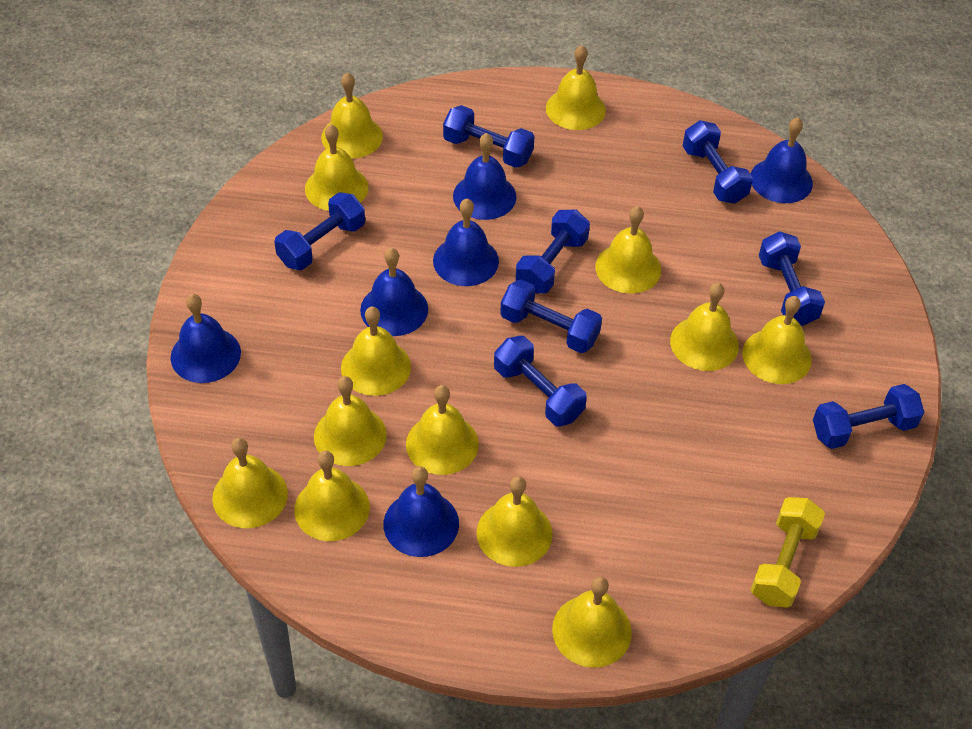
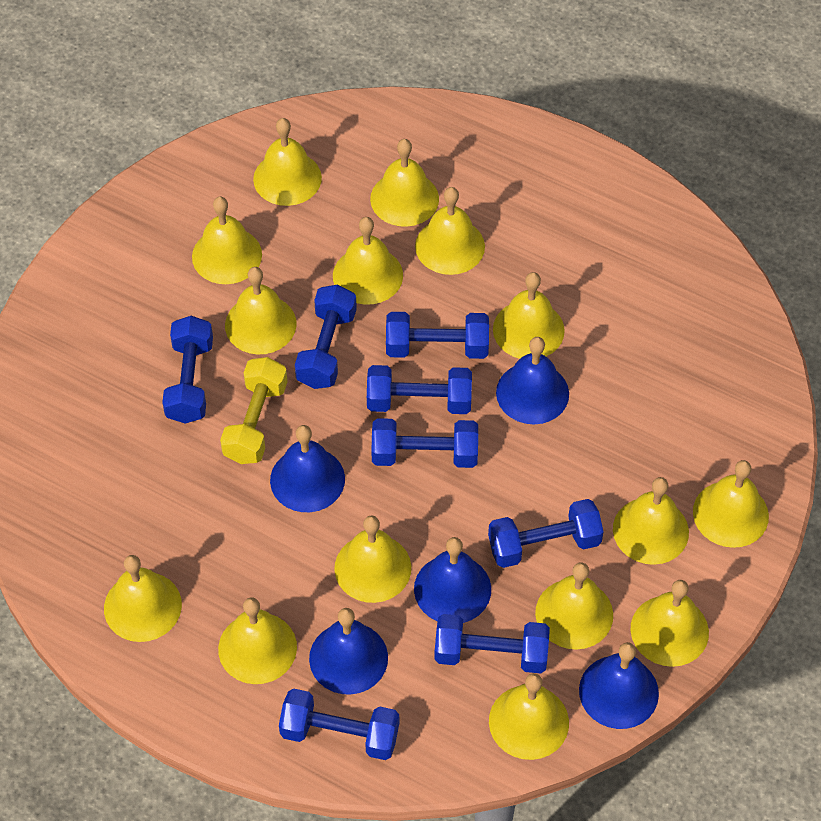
blue bell: 6 -> 5
yellow bell: 13 -> 15

